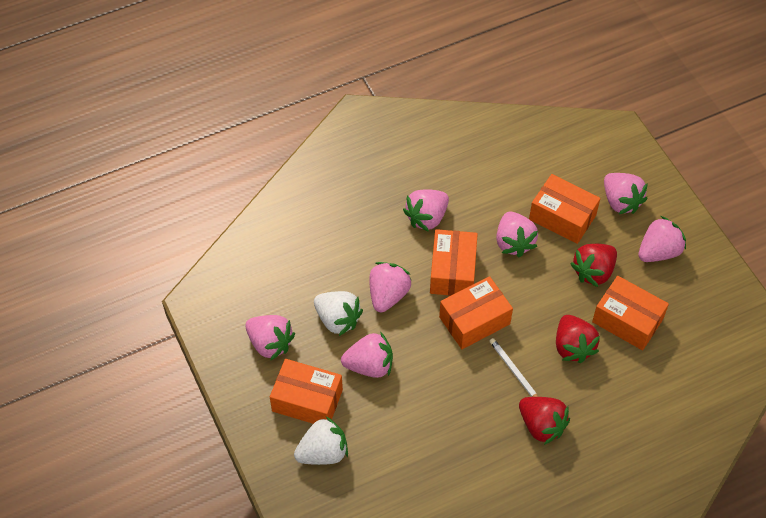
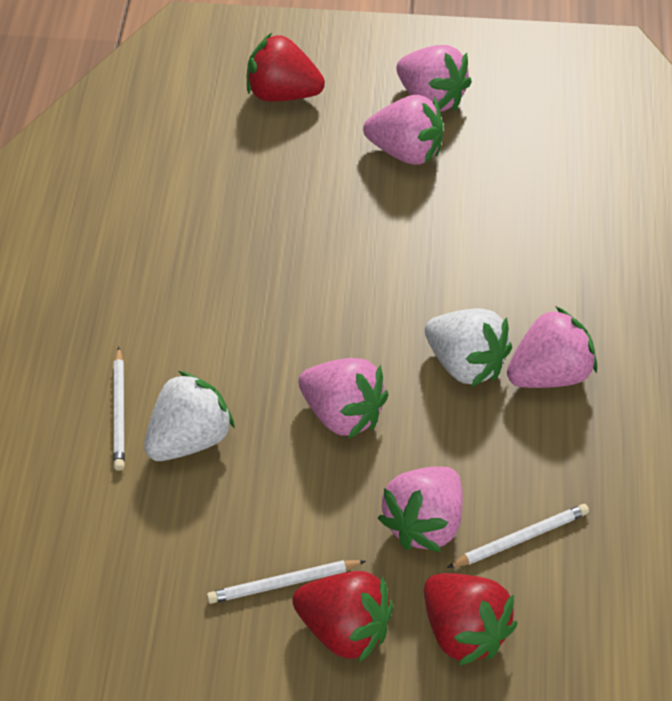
orange box: 5 -> 0
pink strawberry: 7 -> 5
white pencil: 1 -> 3

